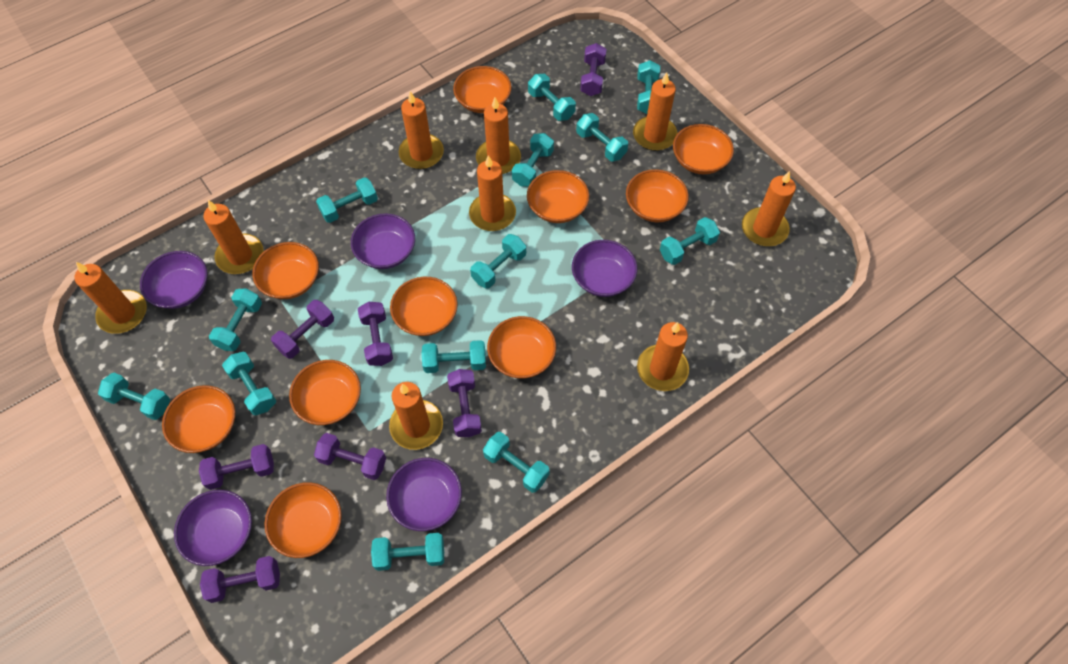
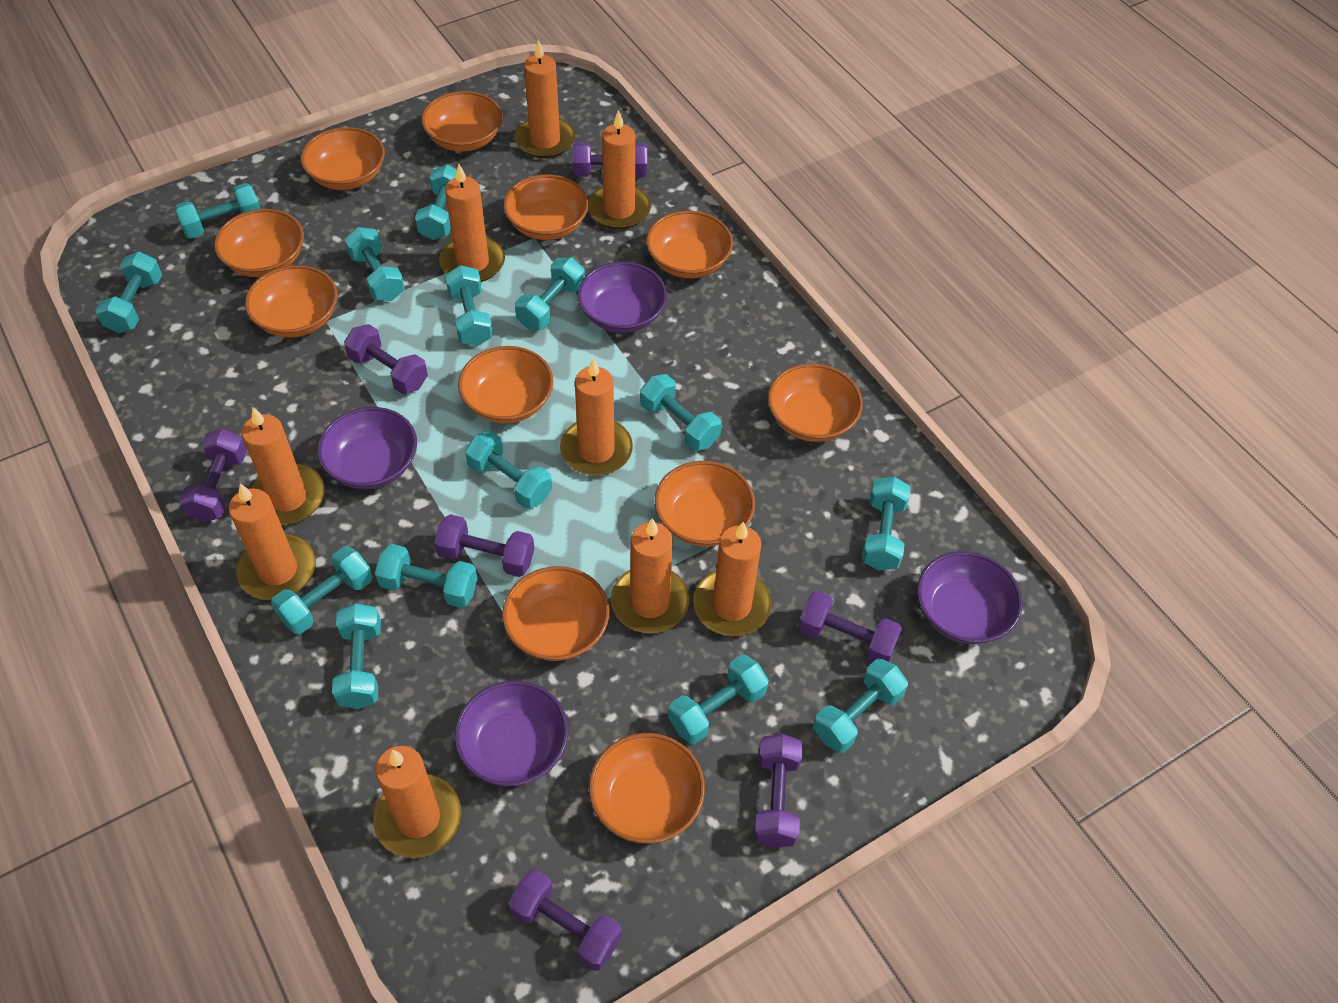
orange bowl: 10 -> 11
purple bowl: 5 -> 4
turquoise dumbbell: 13 -> 14

